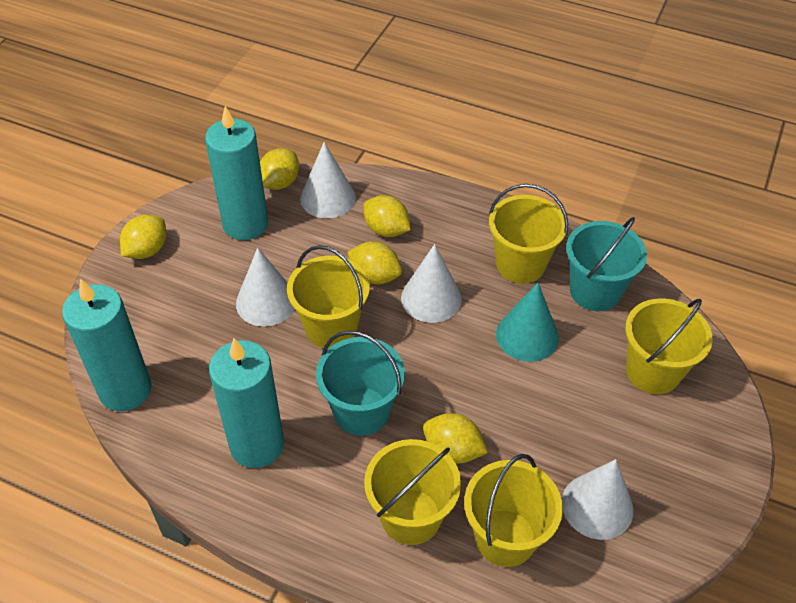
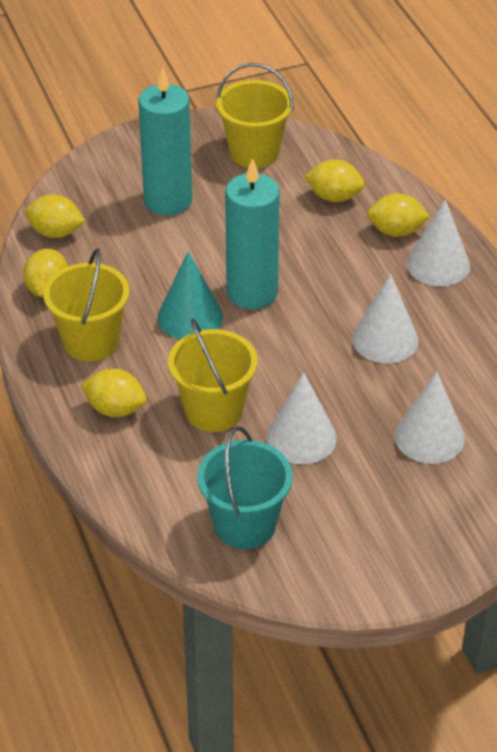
turquoise bucket: 2 -> 1
turquoise candle: 3 -> 2
yellow bucket: 5 -> 3

